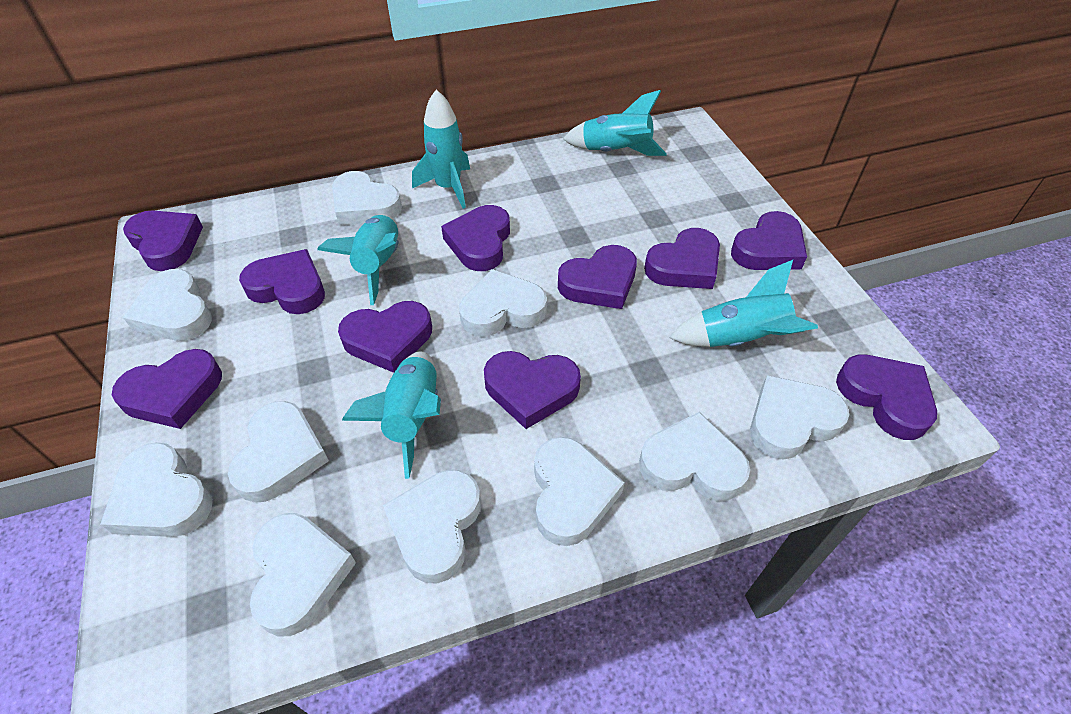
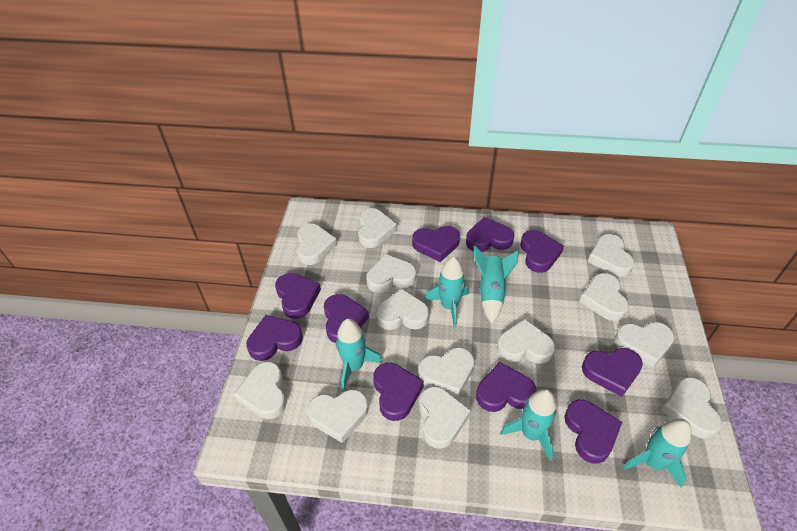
white heart: 10 -> 13

